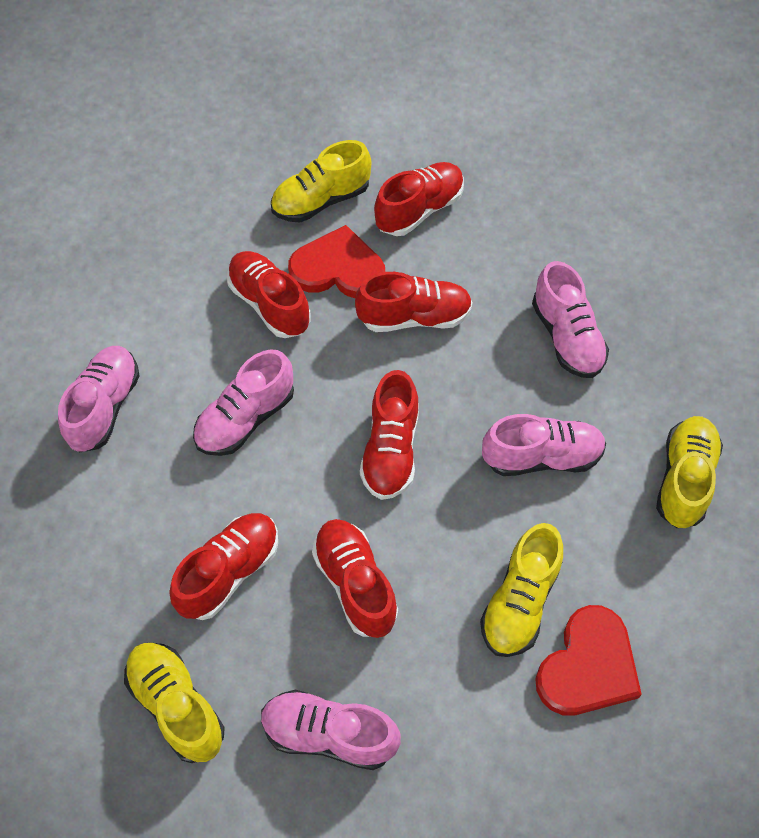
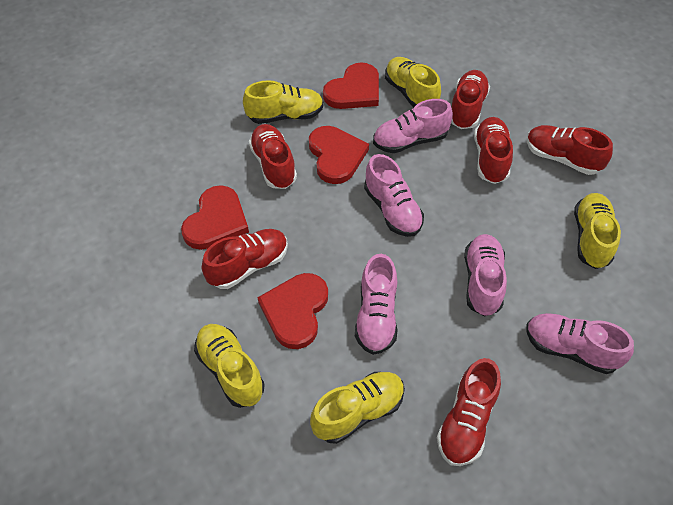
red heart: 2 -> 4
yellow shoe: 4 -> 5

